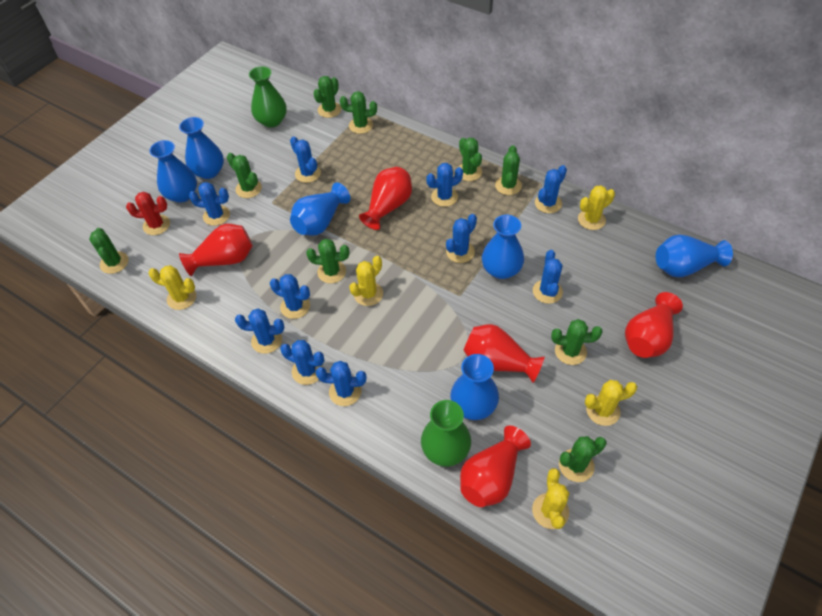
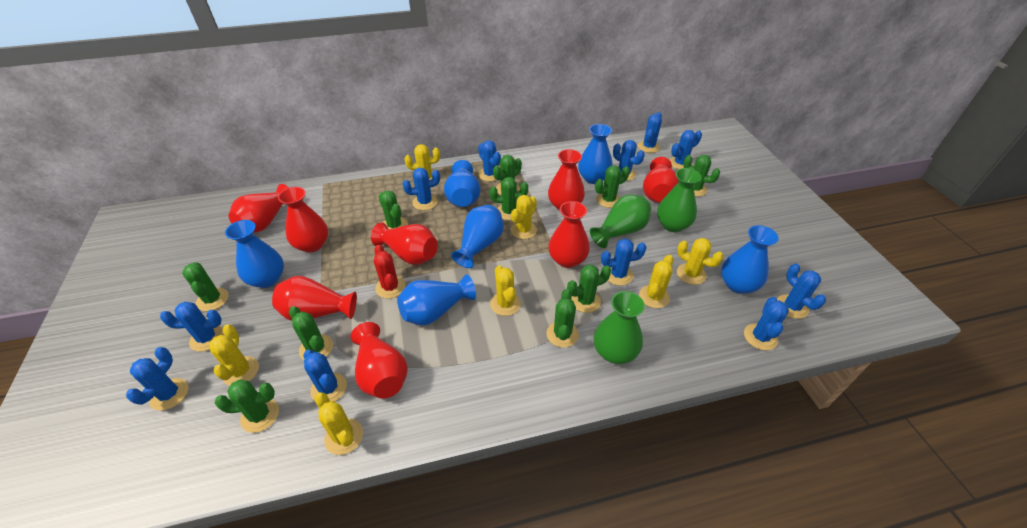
blue cactus: 10 -> 11
green cactus: 9 -> 10
green vase: 2 -> 3
red vase: 5 -> 8
yellow cactus: 5 -> 7

